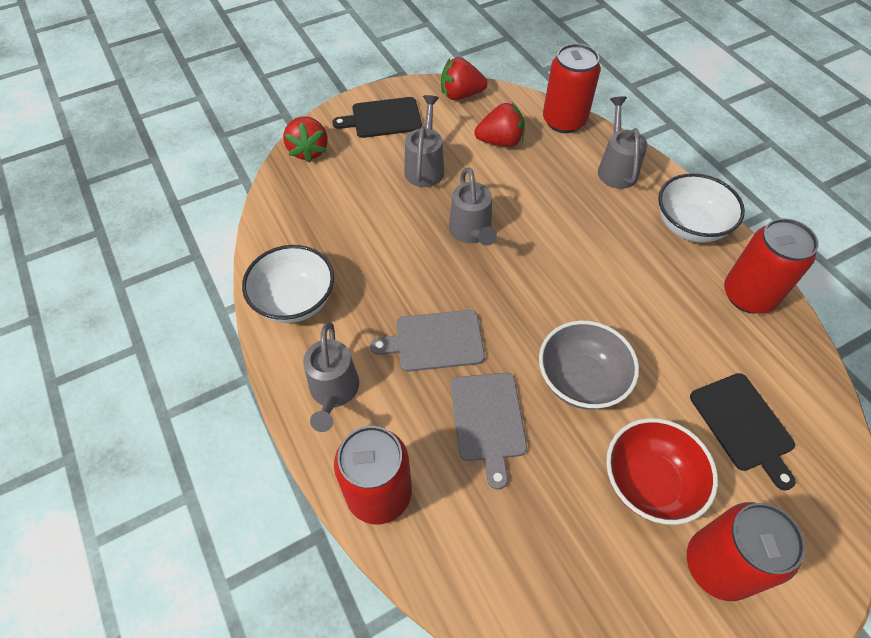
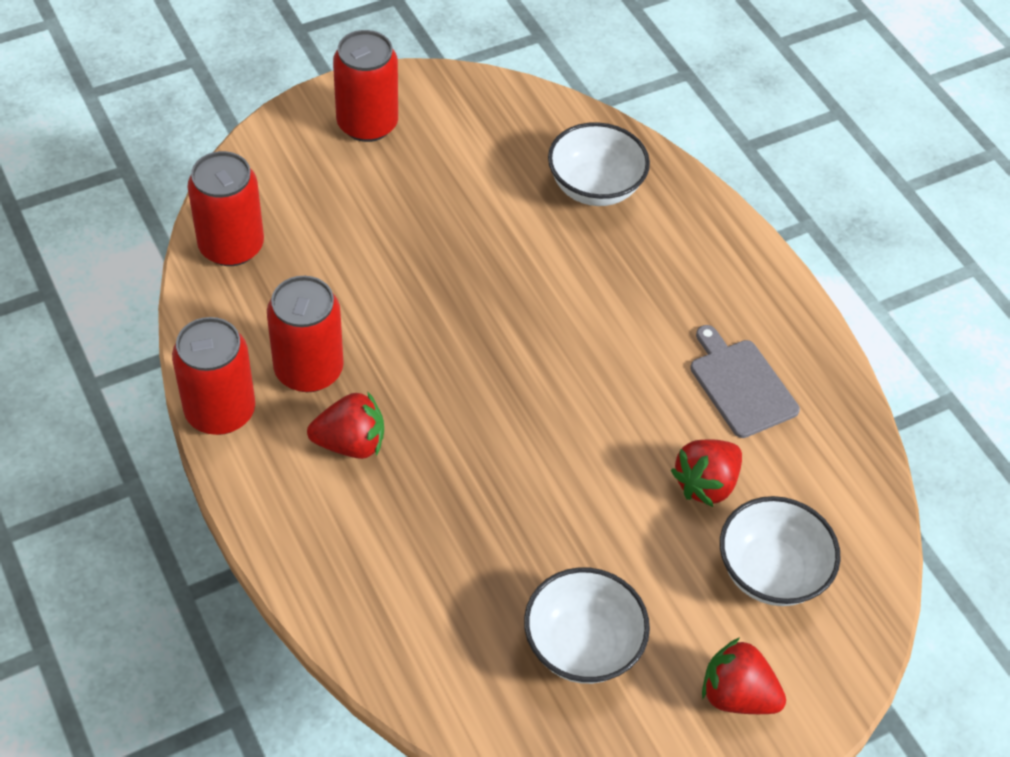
black cutting board: 2 -> 0
grey bowl: 1 -> 0
grey cutting board: 2 -> 1
grey watering can: 4 -> 0
red bowl: 1 -> 0
white bowl: 2 -> 3

